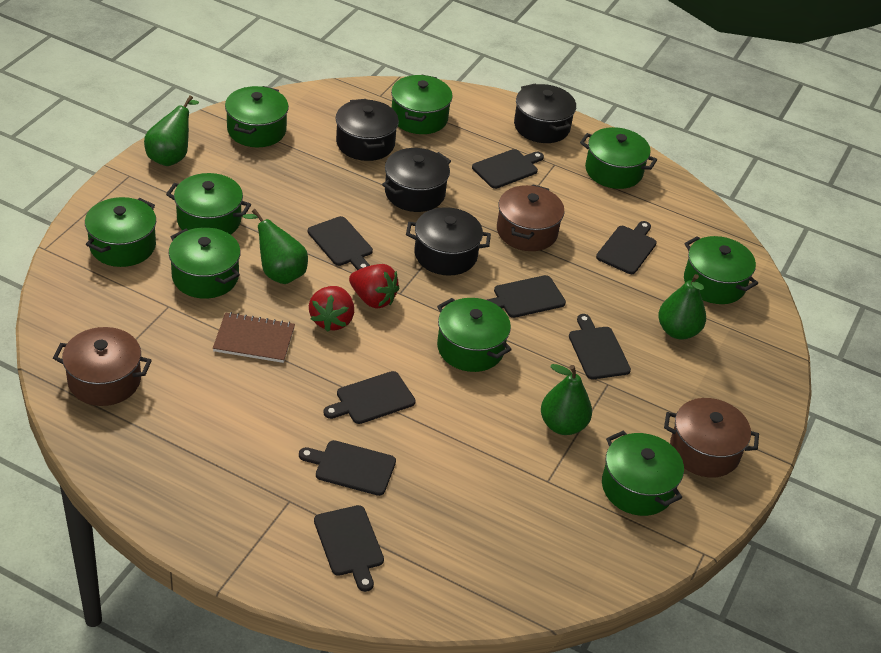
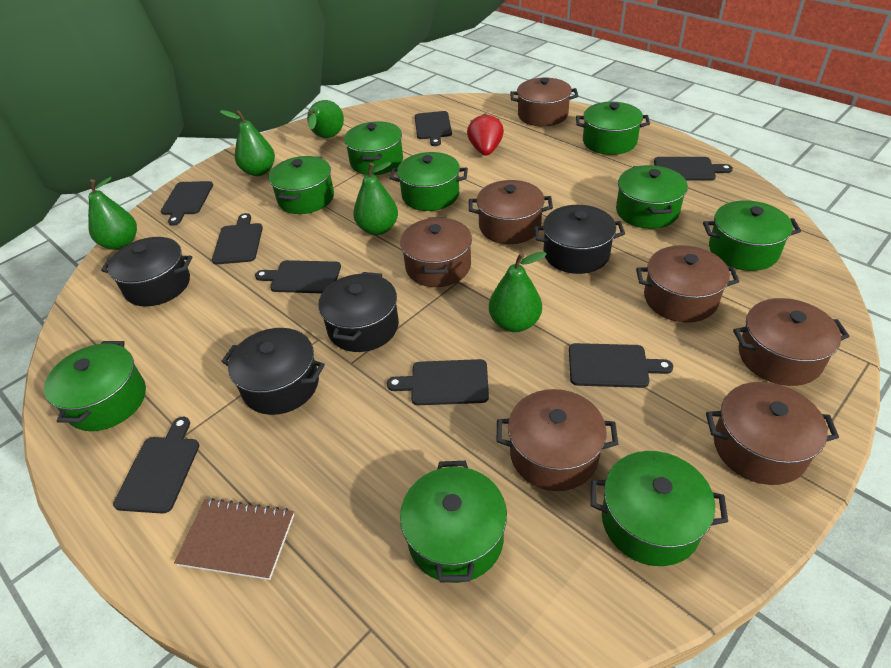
brown pot: 3 -> 7
green pear: 4 -> 5
red strawberry: 2 -> 1

